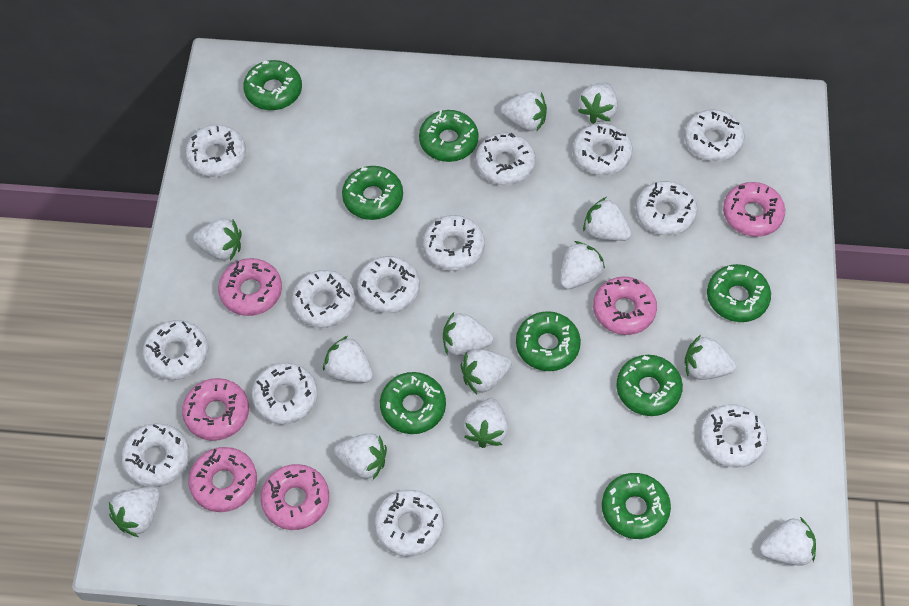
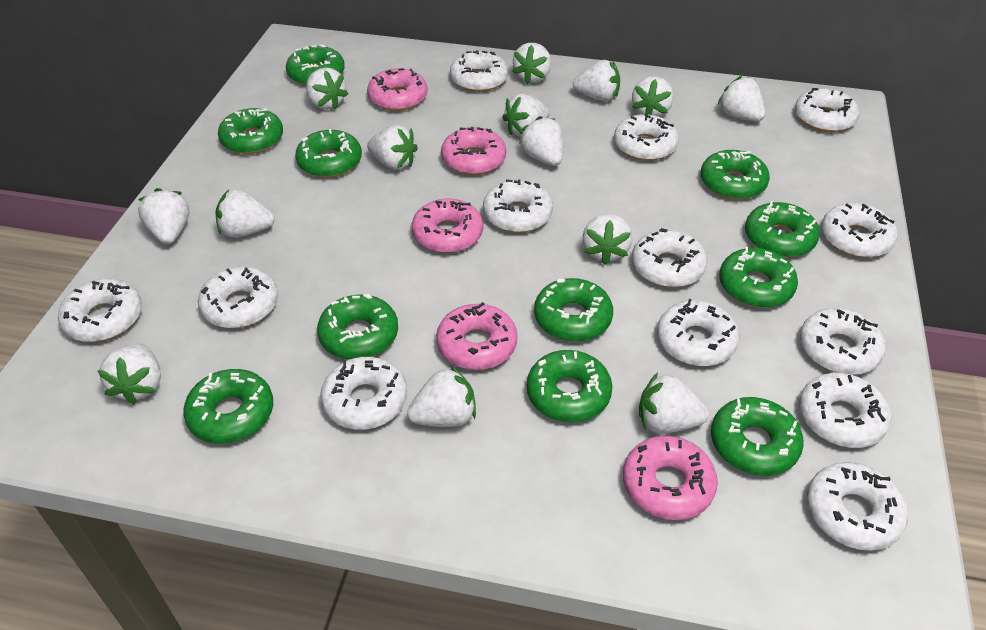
green donut: 8 -> 11
pink donut: 6 -> 5
white strawberry: 13 -> 14

